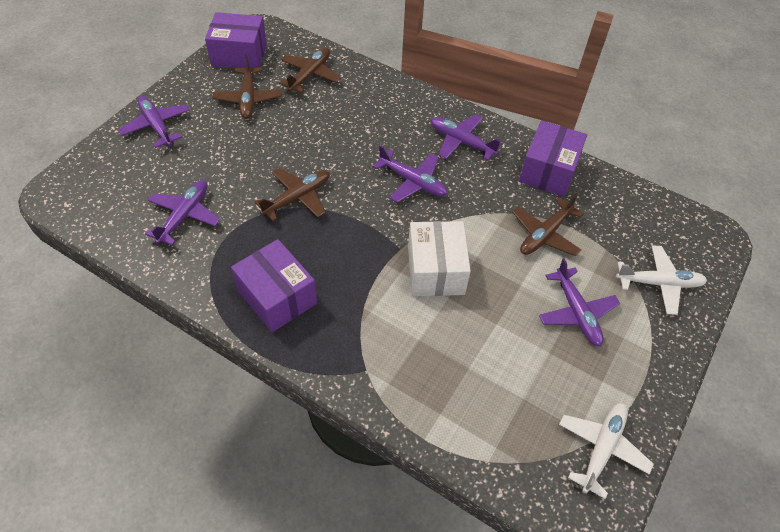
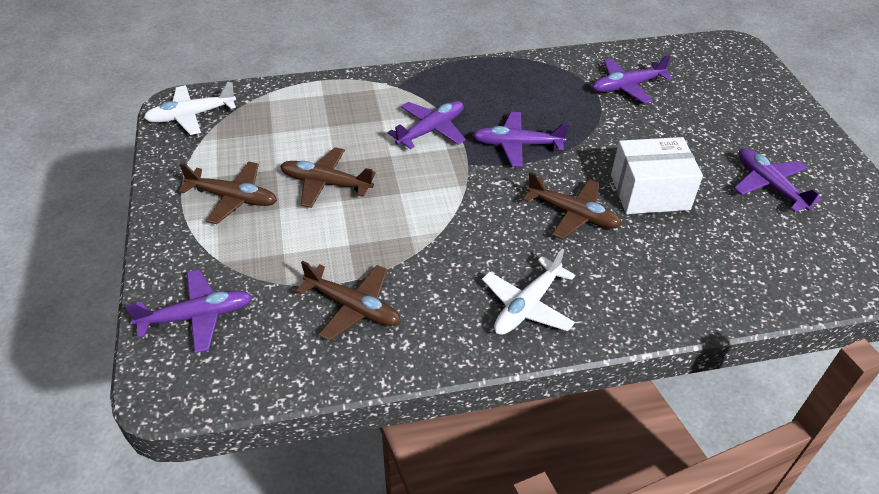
purple box: 3 -> 0

